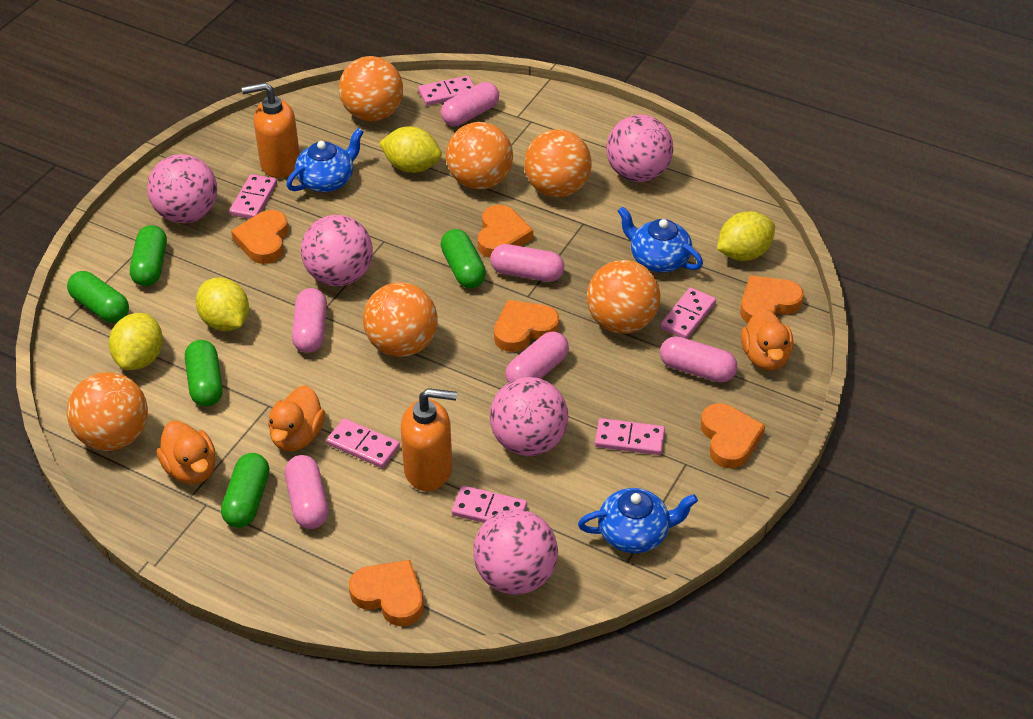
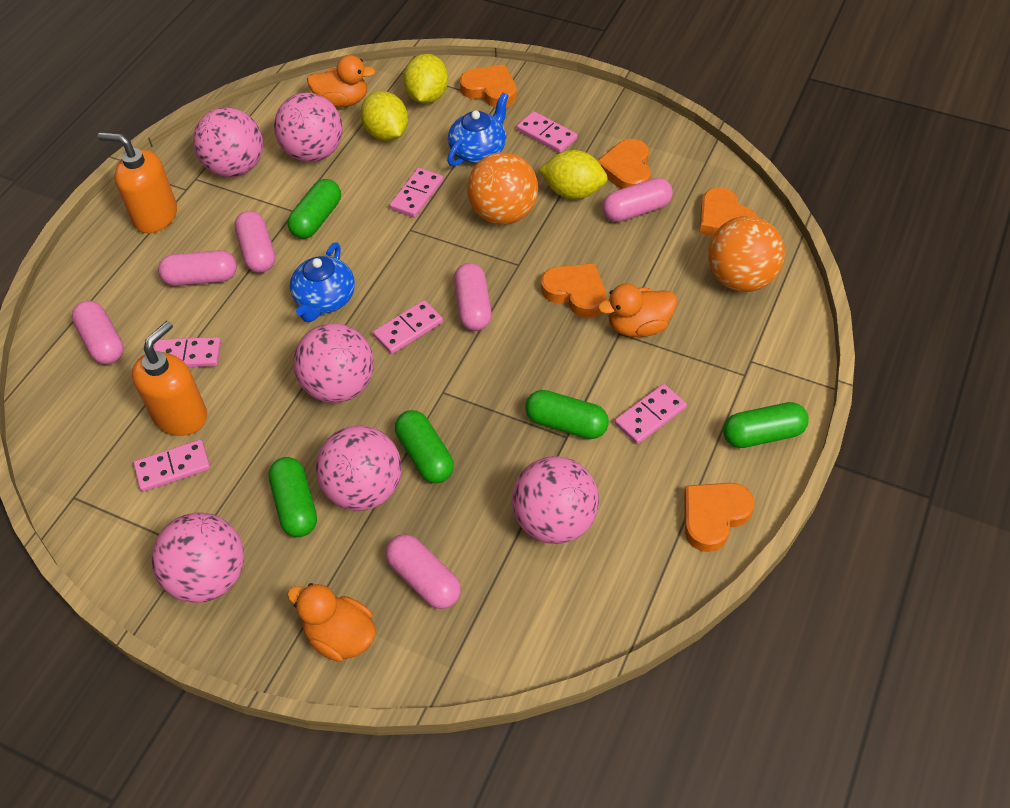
blue teapot: 3 -> 2
orange ball: 6 -> 2
orange heart: 6 -> 5
pink ball: 5 -> 6
yellow lemon: 4 -> 3

